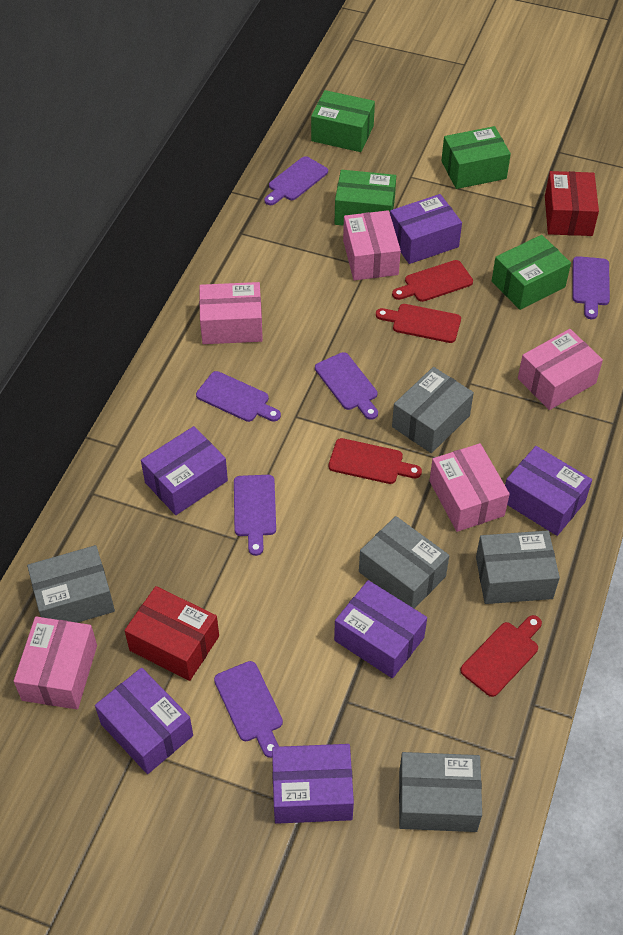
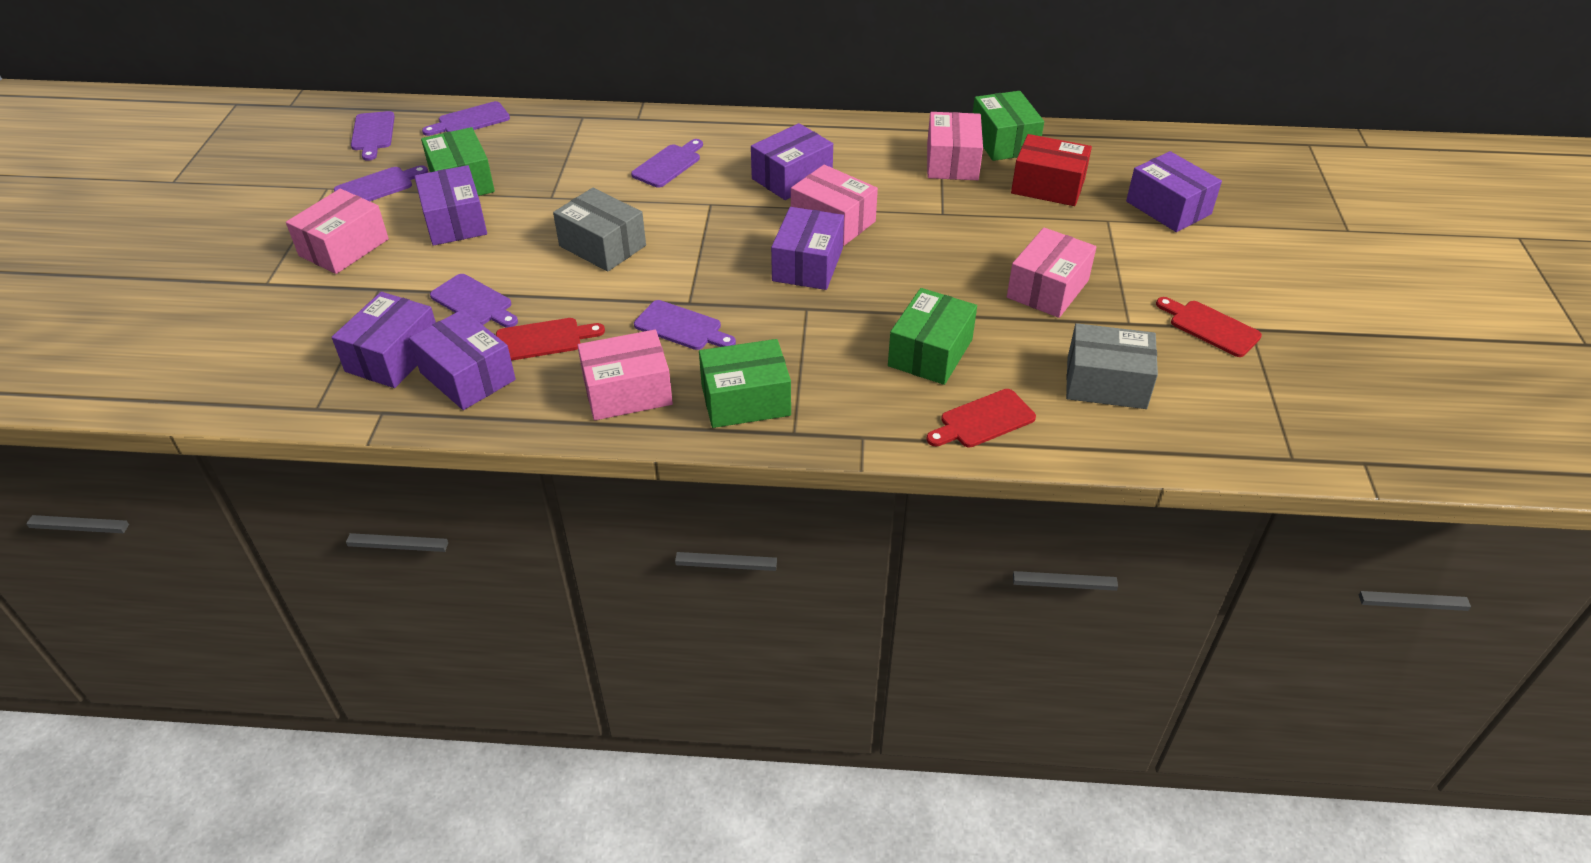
grey box: 5 -> 2
red box: 2 -> 1
red cutting board: 4 -> 3

